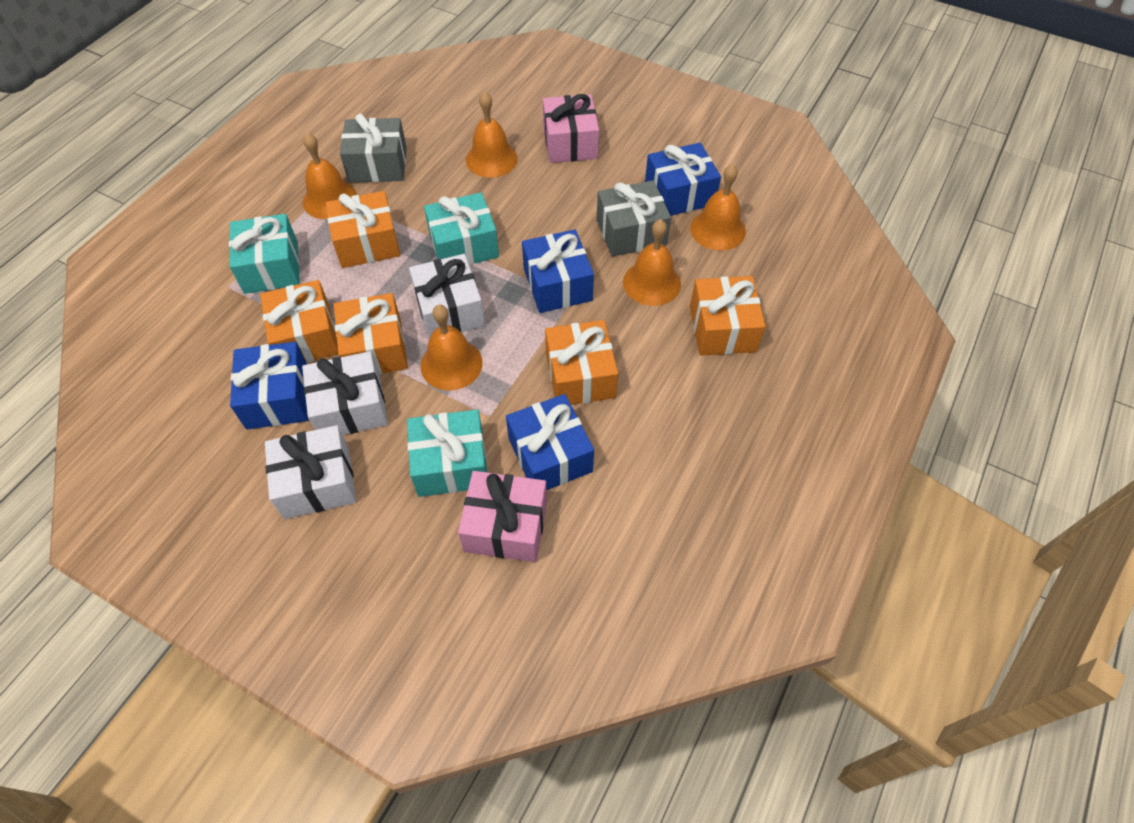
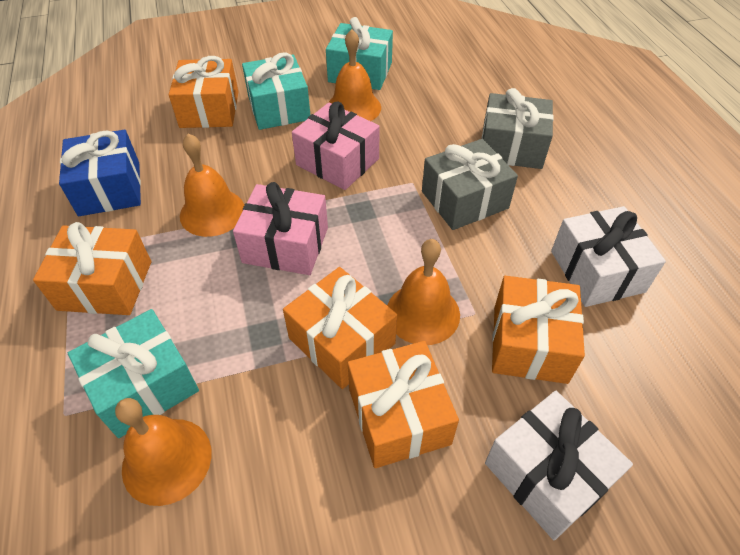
blue gift: 4 -> 1
orange bell: 5 -> 4
white gift: 3 -> 2

